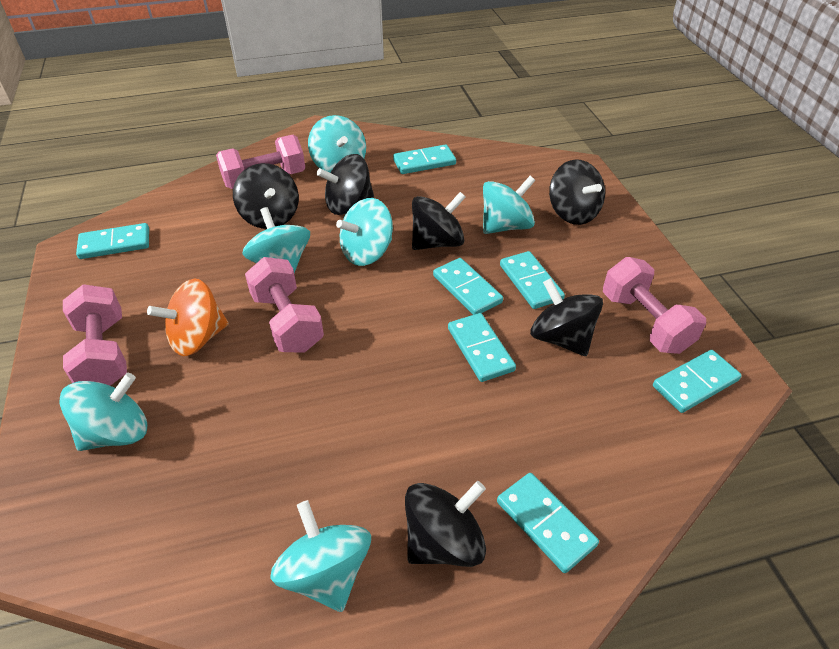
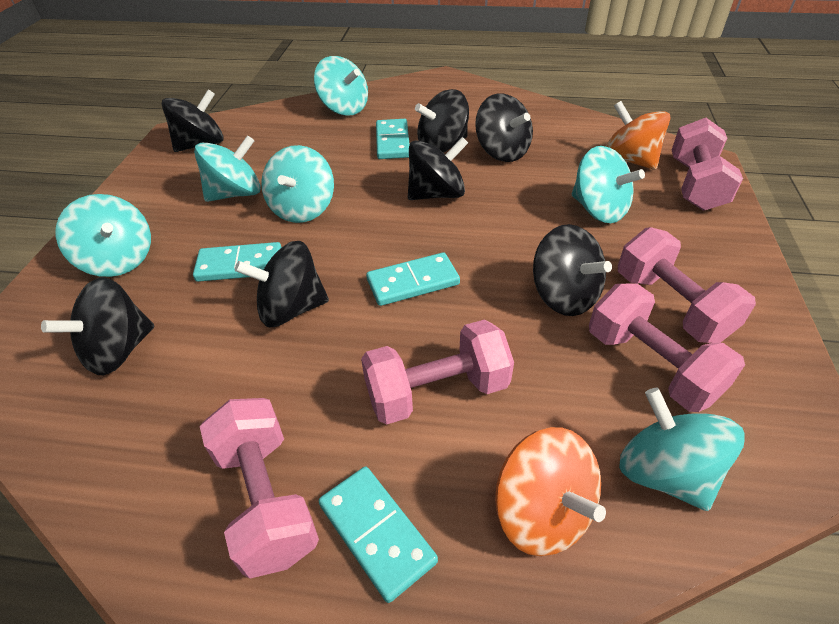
black spinning top: 6 -> 7
orange spinning top: 1 -> 2
pink dumbbell: 4 -> 5
turquoise domino: 7 -> 4

